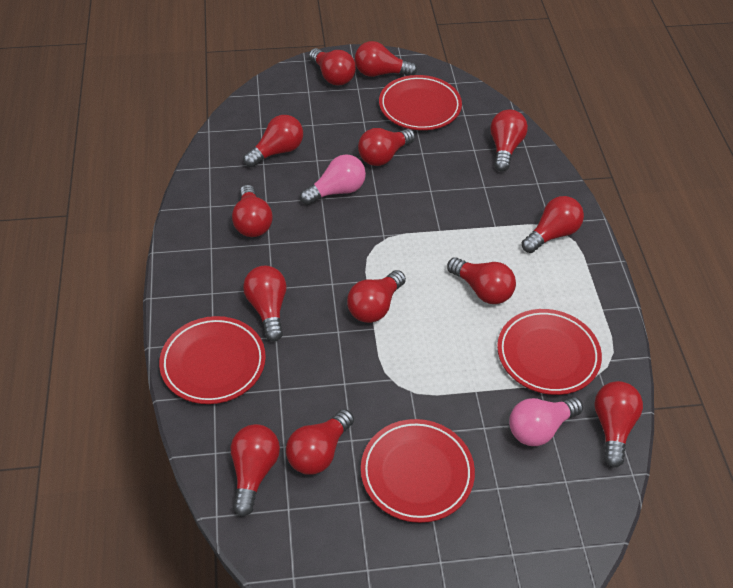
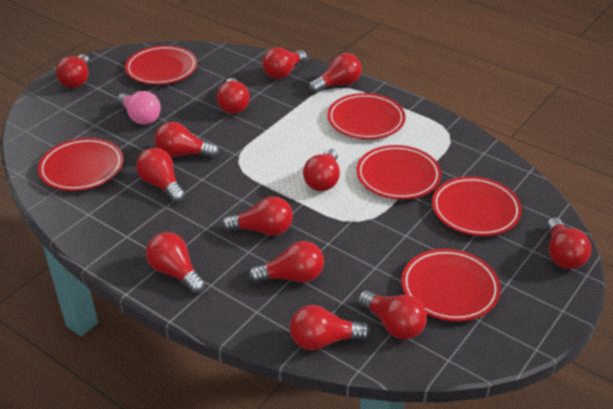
pink light bulb: 2 -> 1
red plate: 4 -> 6

